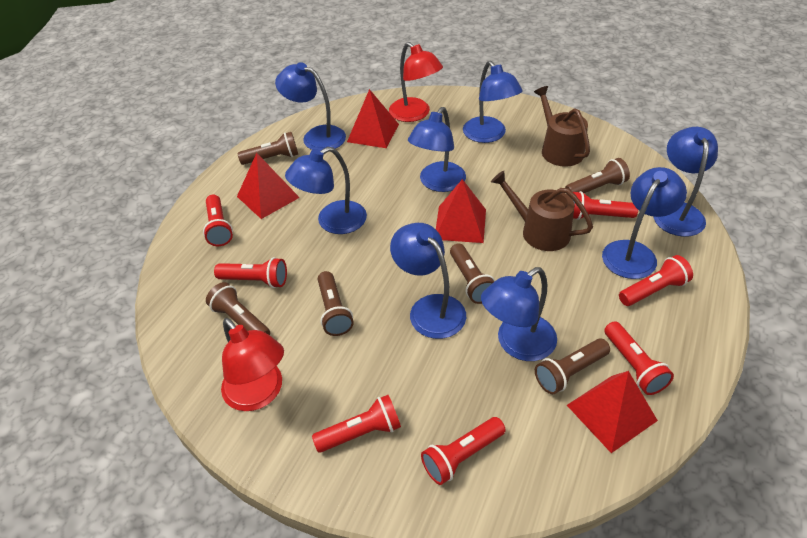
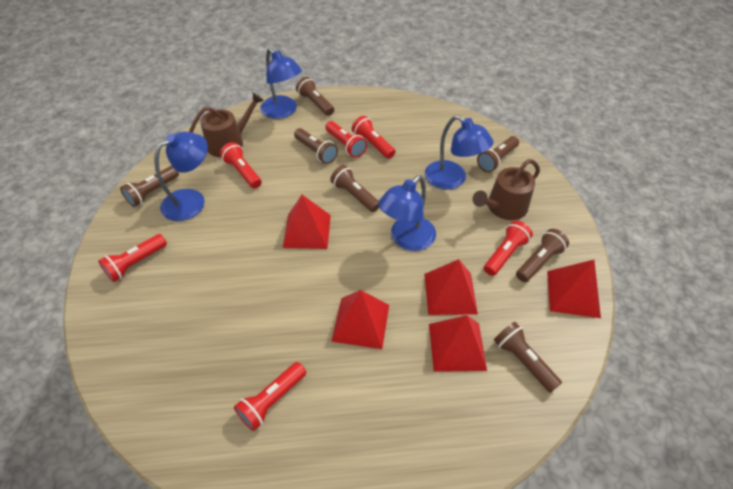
blue lamp: 8 -> 4
brown flashlight: 6 -> 7
red flashlight: 7 -> 6
red lamp: 2 -> 0
red pyramid: 4 -> 5

